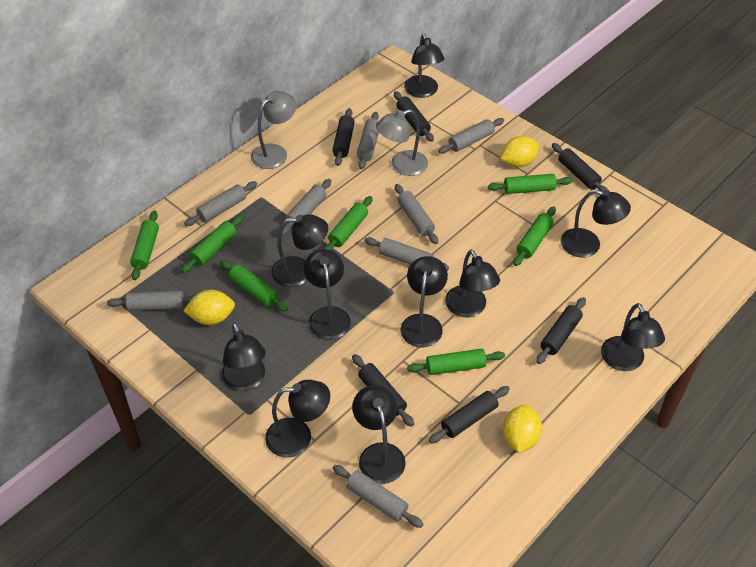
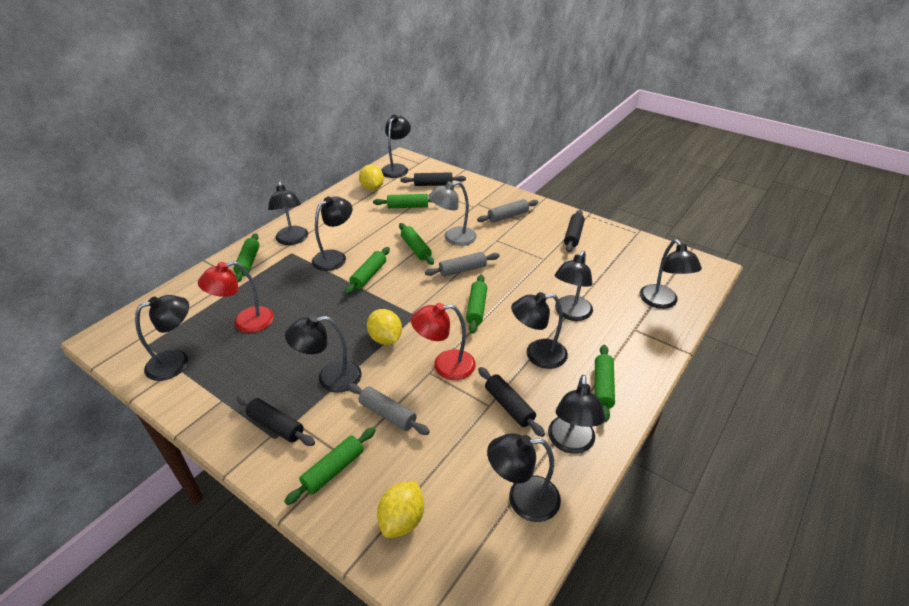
black rolling pin: 6 -> 4
grey lamp: 2 -> 1
grey rolling pin: 8 -> 3
red lamp: 0 -> 2

